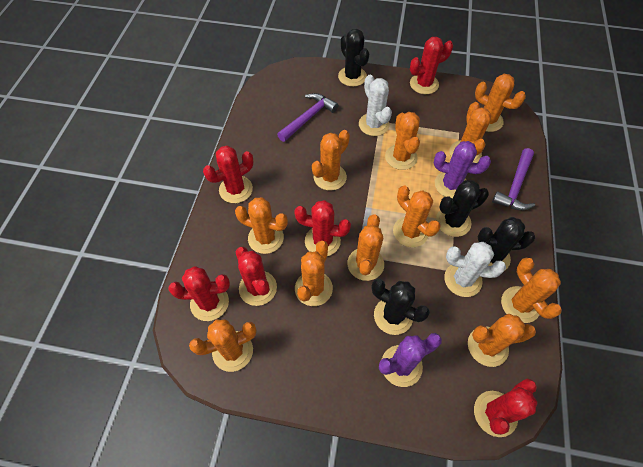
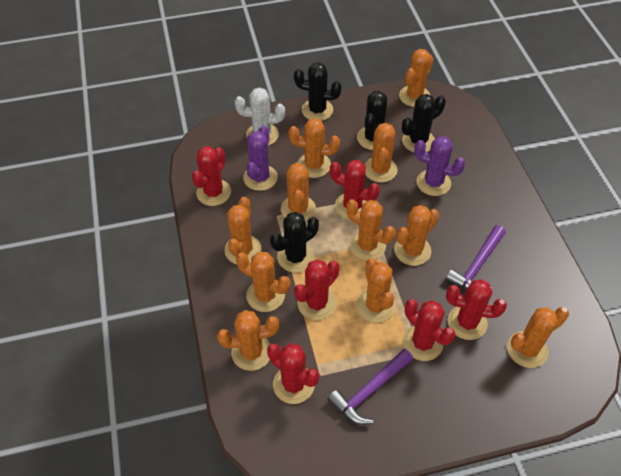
white cactus: 2 -> 1

